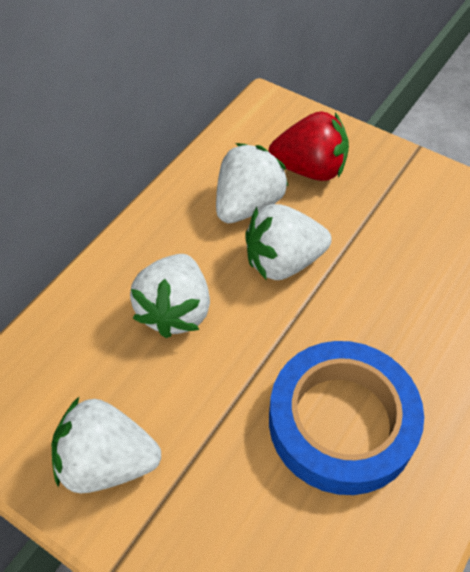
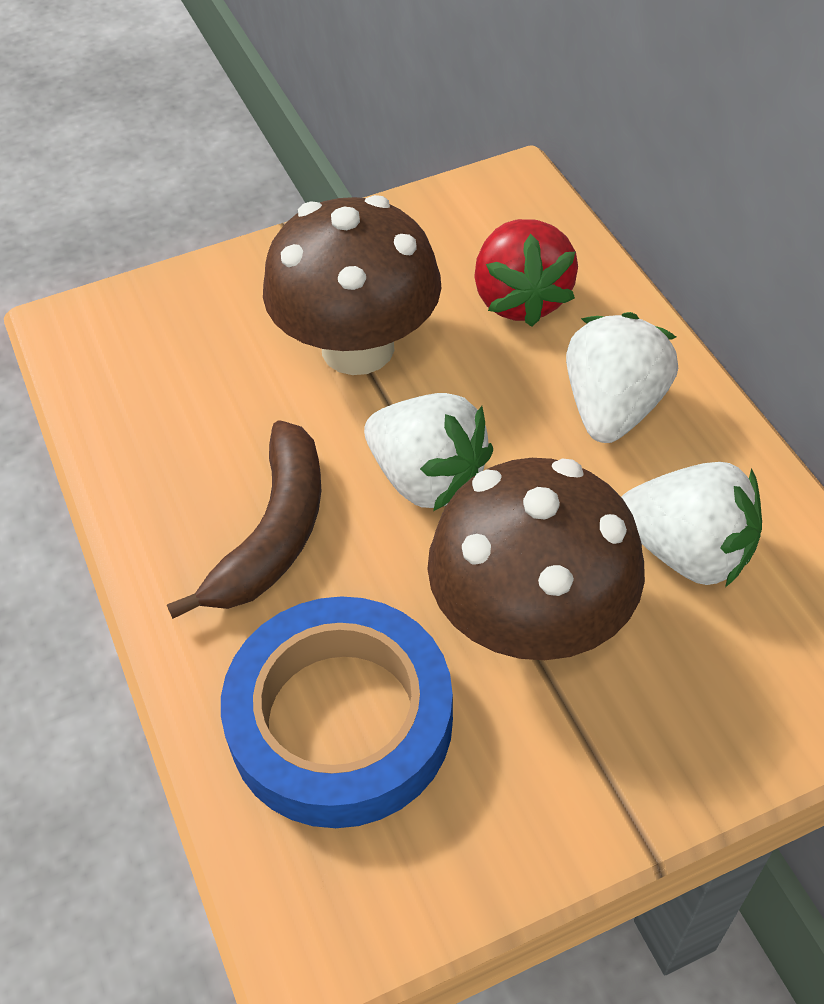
brown banana: 0 -> 1
brown mushroom: 0 -> 2
white strawberry: 4 -> 3

